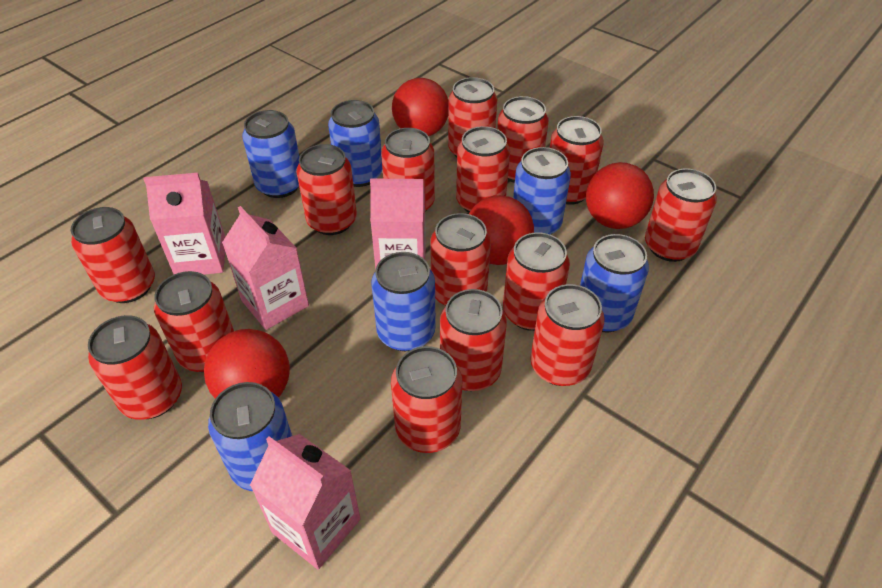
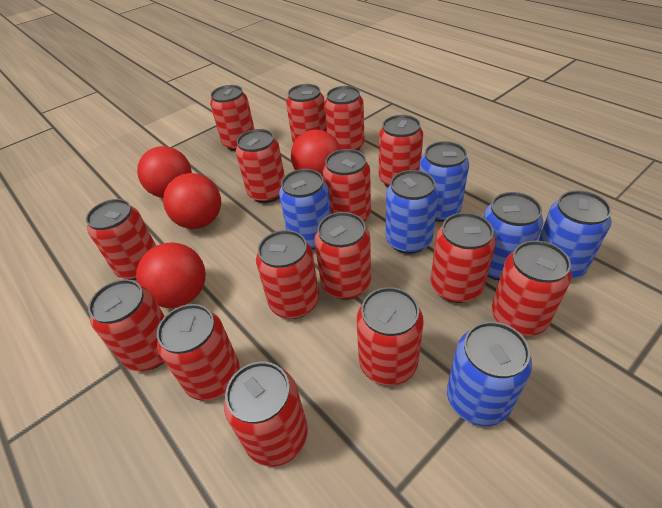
pink carton: 4 -> 0

